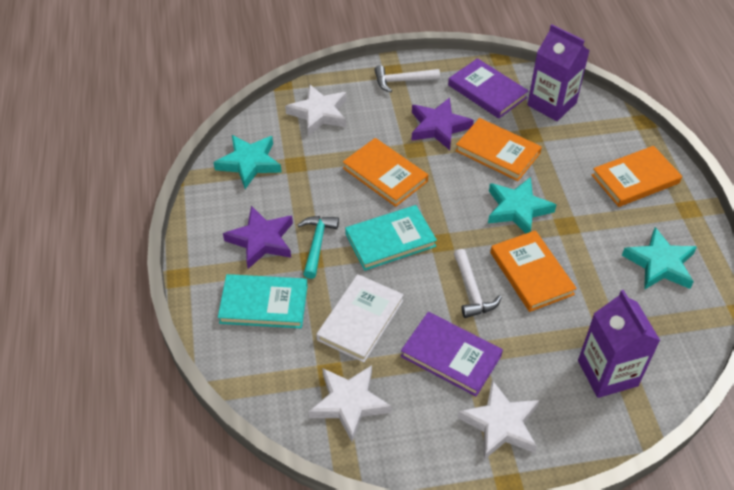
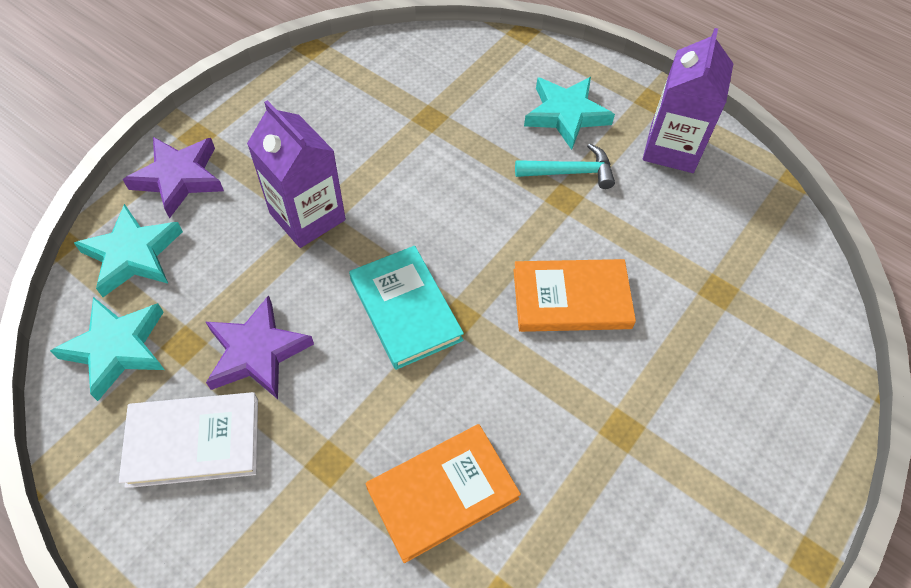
orange book: 4 -> 2
purple book: 2 -> 0
turquoise book: 2 -> 1
white hammer: 2 -> 0
white star: 3 -> 0

